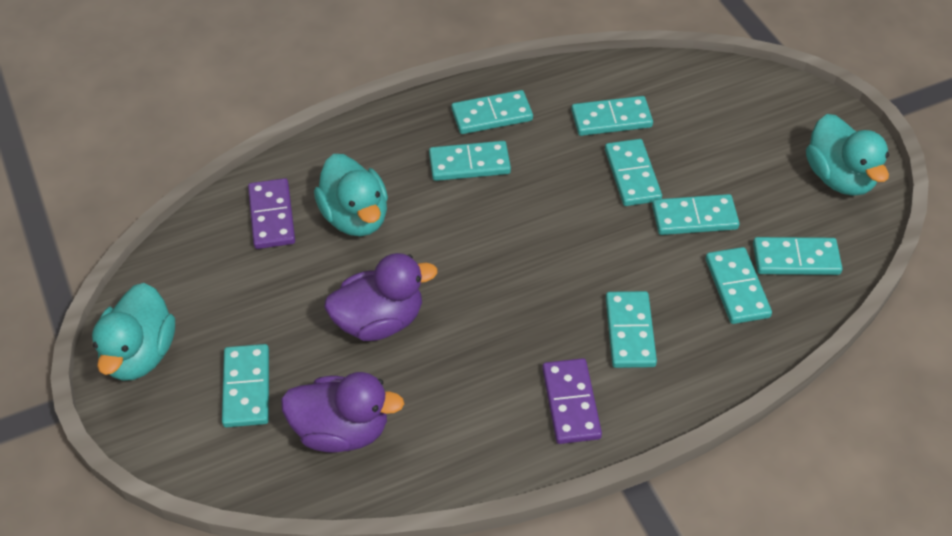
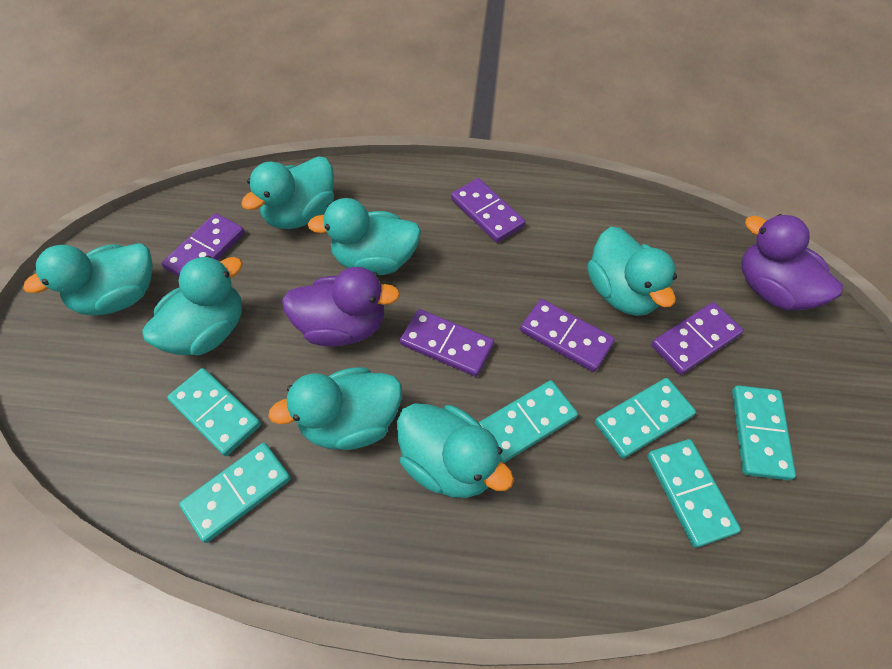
purple domino: 2 -> 5
turquoise domino: 9 -> 6
turquoise duck: 3 -> 7

